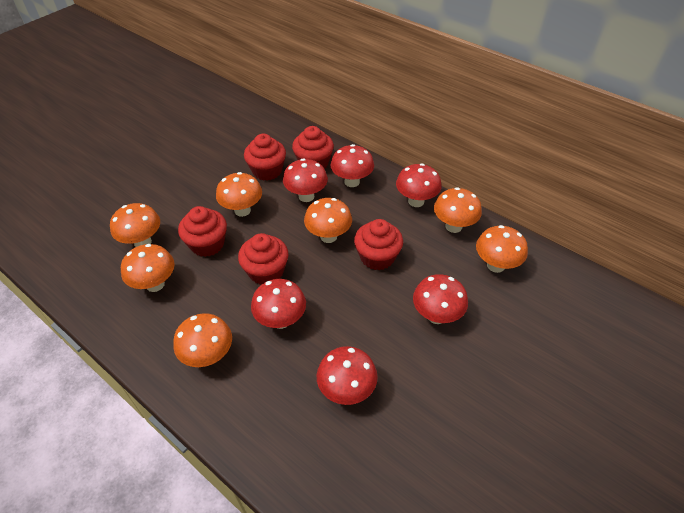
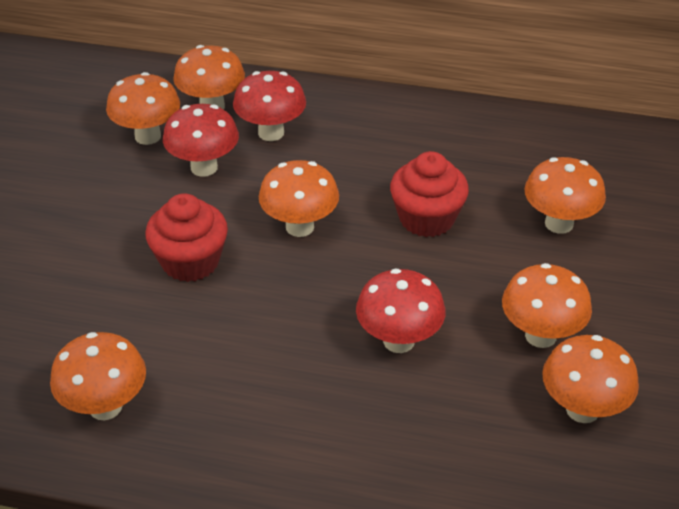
red cupcake: 5 -> 2
red mushroom: 6 -> 3

